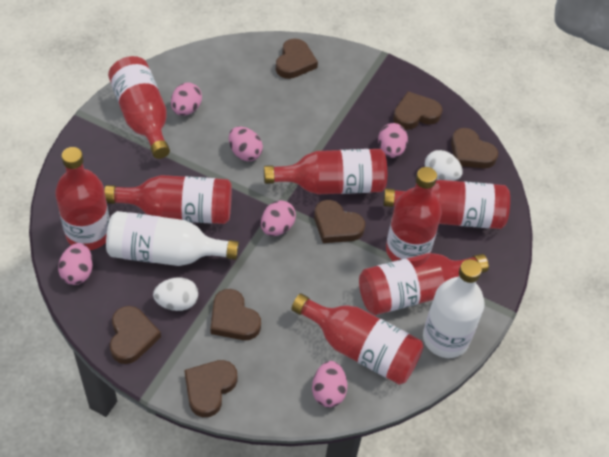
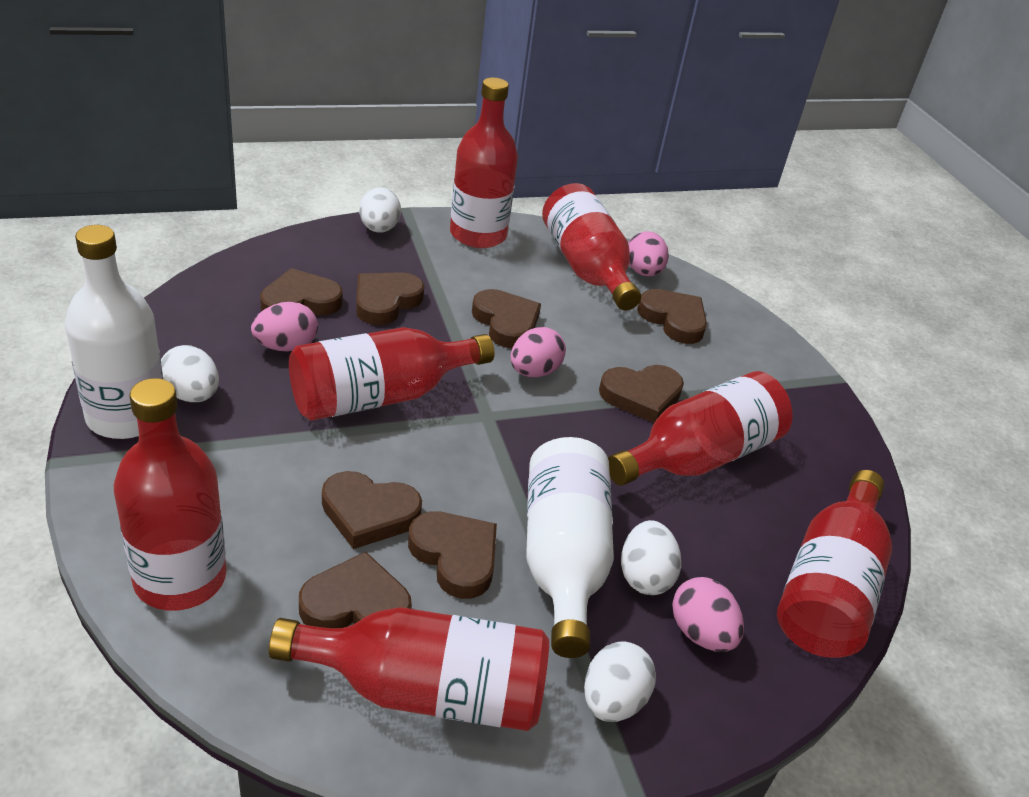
brown heart: 7 -> 8
pink egg: 6 -> 4
red bottle: 8 -> 7
white egg: 2 -> 4

